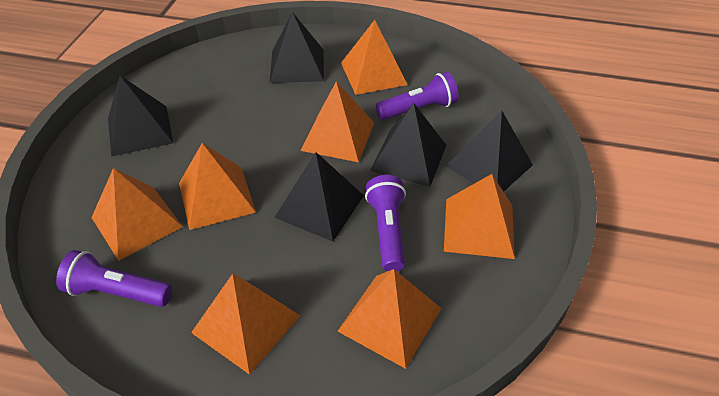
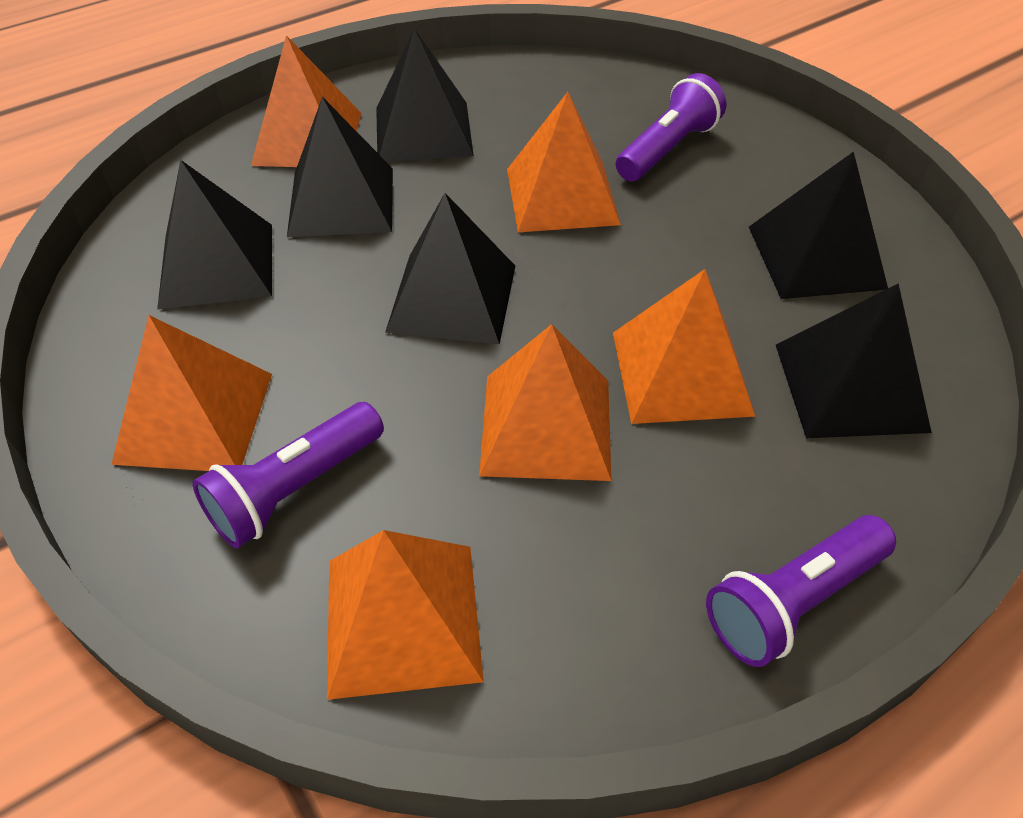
black pyramid: 5 -> 6
orange pyramid: 7 -> 6

